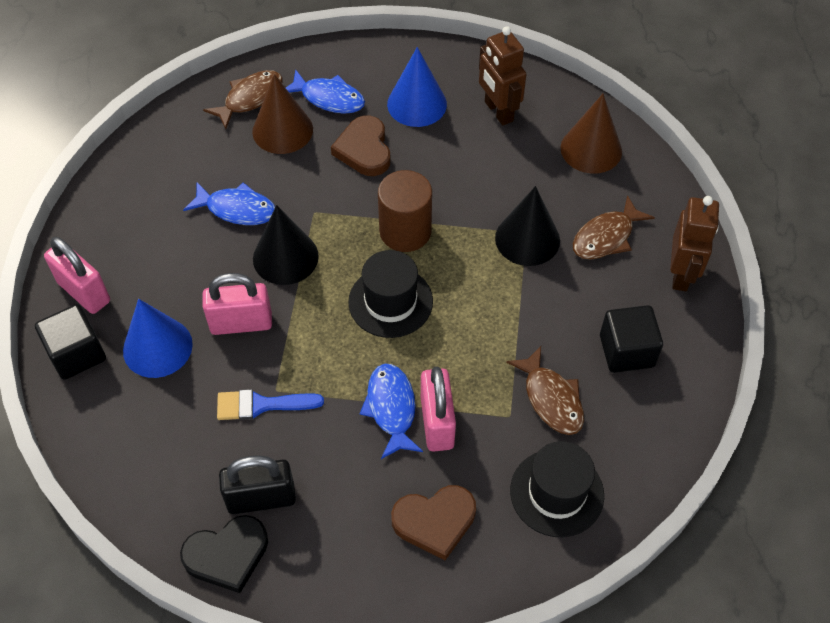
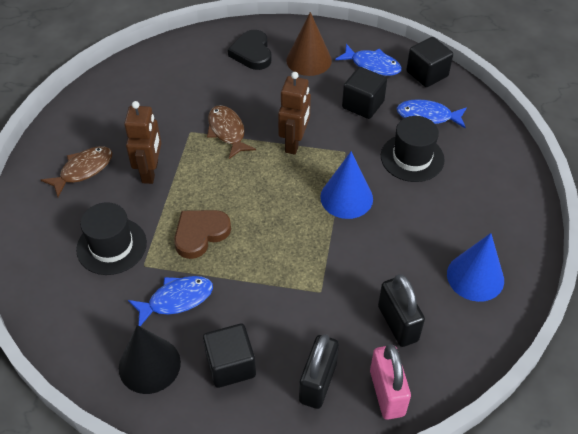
black cone: 2 -> 1
black cube: 2 -> 3
black padlock: 1 -> 2
blue brush: 1 -> 0
brown cone: 2 -> 1
brown cylinder: 1 -> 0
brown fish: 3 -> 2
brown heart: 2 -> 1
pink padlock: 3 -> 1

